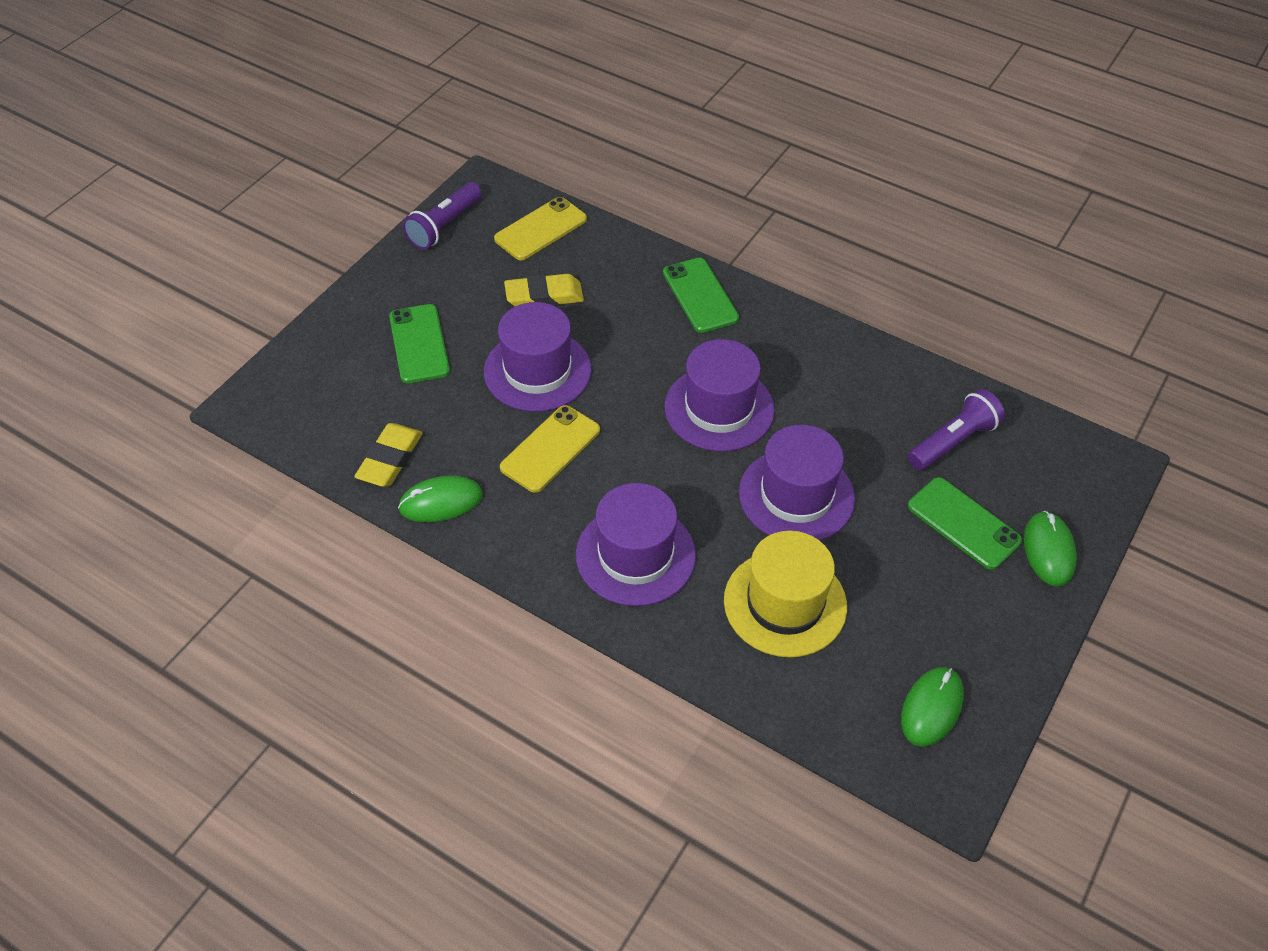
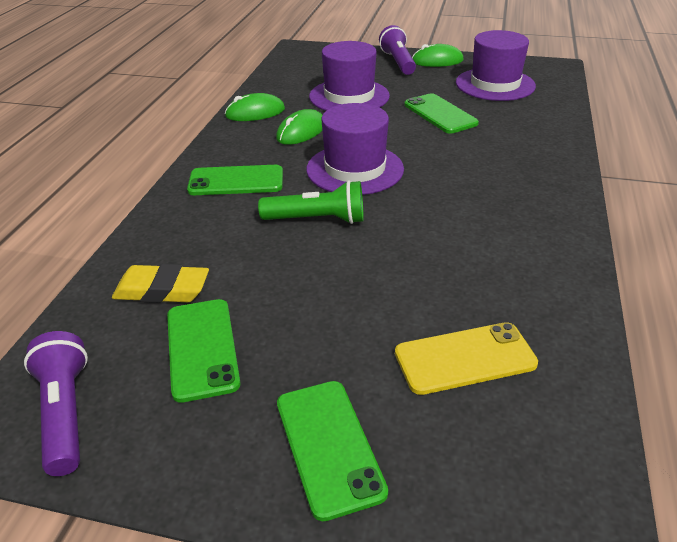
green flashlight: 0 -> 1
green phone: 3 -> 4
purple hat: 4 -> 3
yellow eraser: 2 -> 1
yellow hat: 1 -> 0
yellow phone: 2 -> 1

